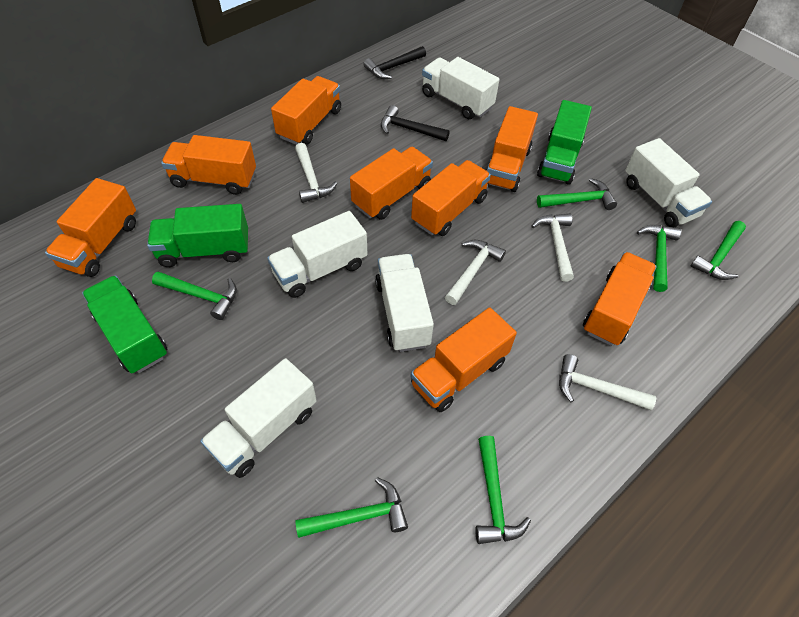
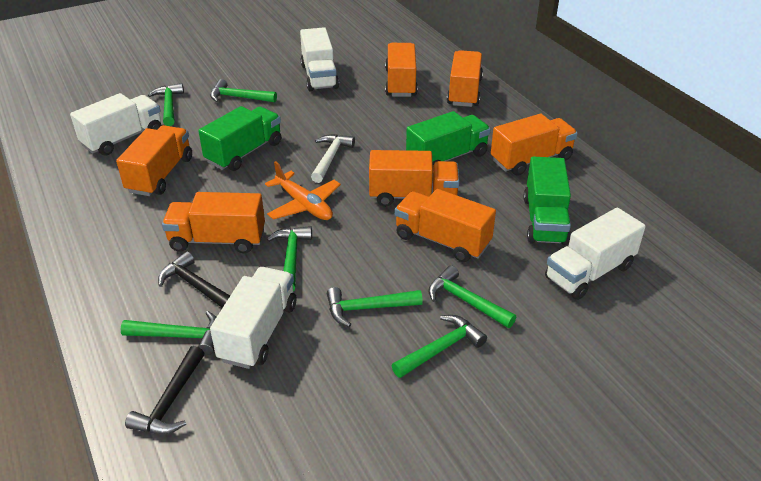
green hammer: 6 -> 7
orange plane: 0 -> 1
orange truck: 8 -> 7
white hammer: 4 -> 1
white truck: 5 -> 4

